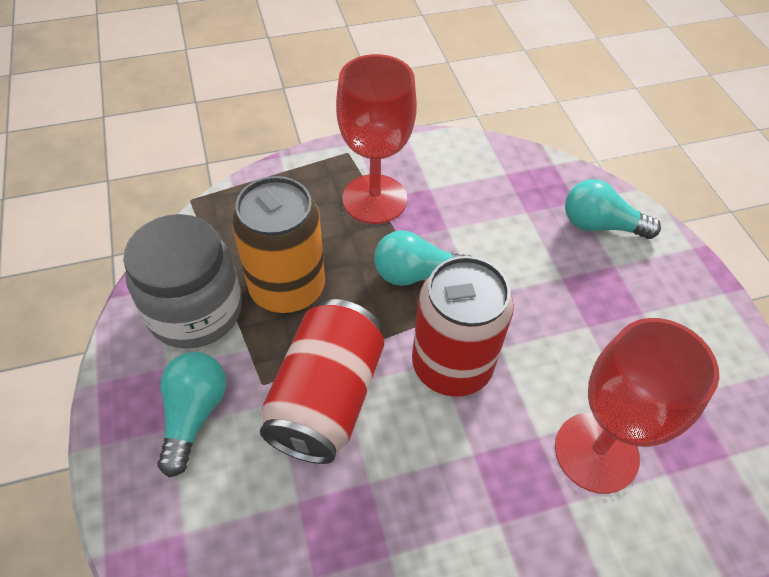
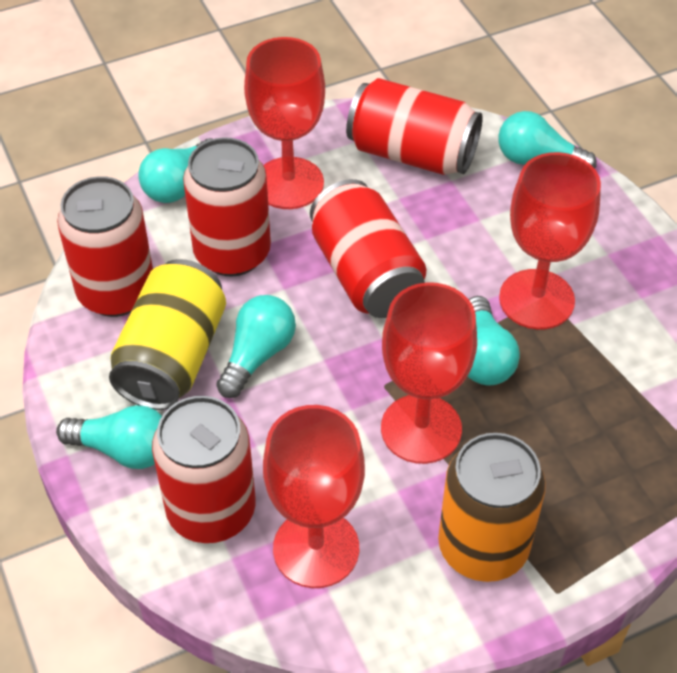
grey jar: 1 -> 0
red can: 2 -> 5
red goblet: 2 -> 4
turquoise light bulb: 3 -> 5
yellow can: 0 -> 1

